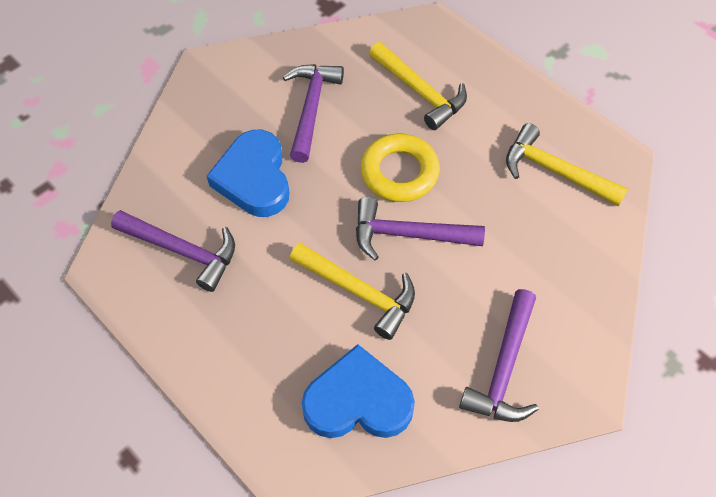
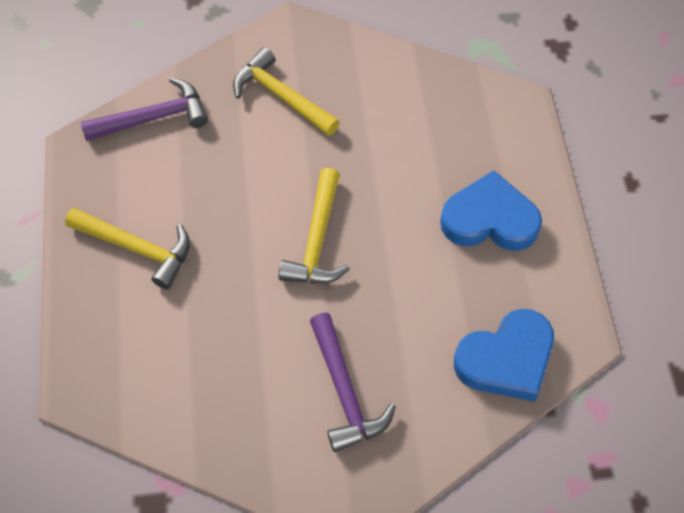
purple hammer: 4 -> 2
yellow ring: 1 -> 0

